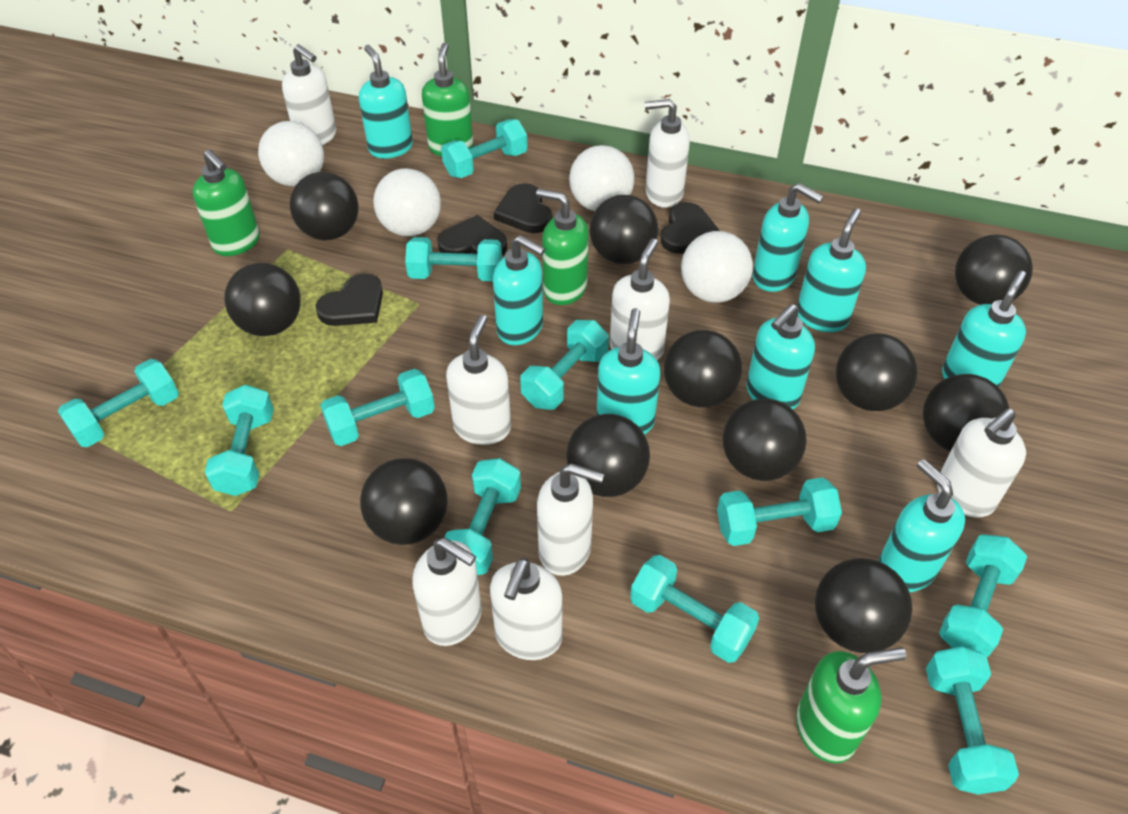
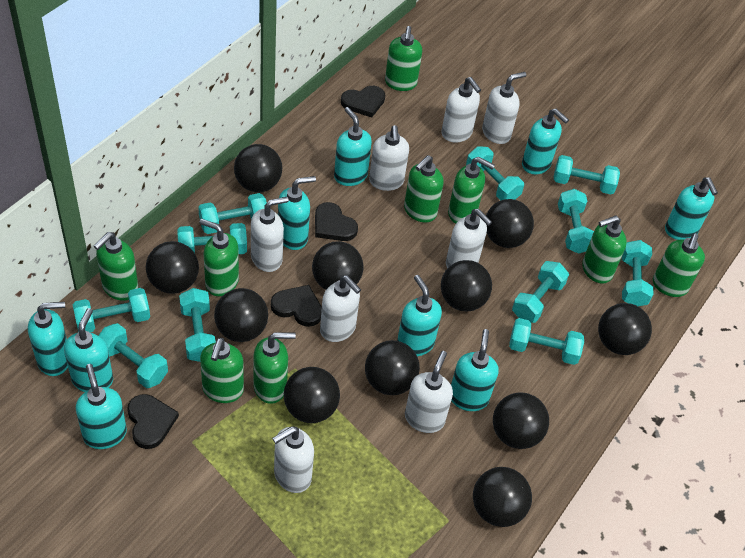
green soap dispenser: 4 -> 9
turquoise soap dispenser: 8 -> 9
white ball: 4 -> 0

